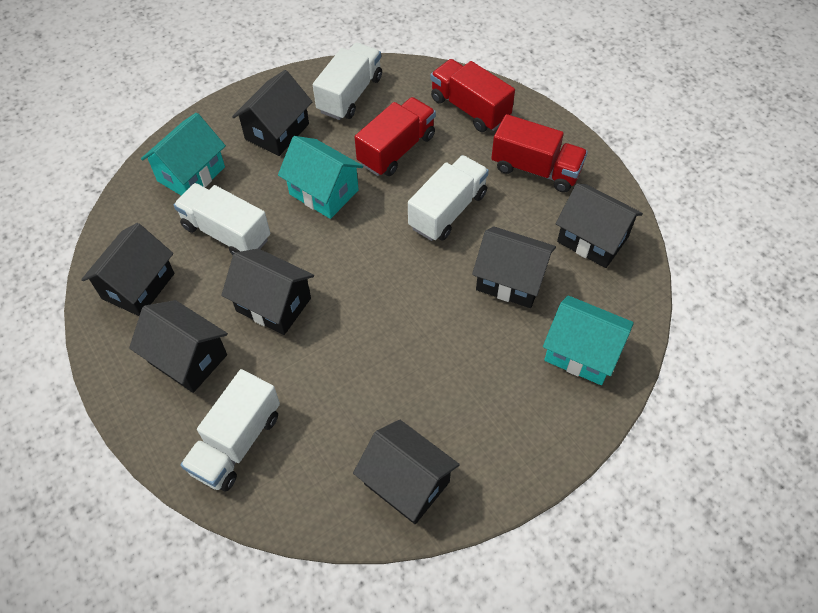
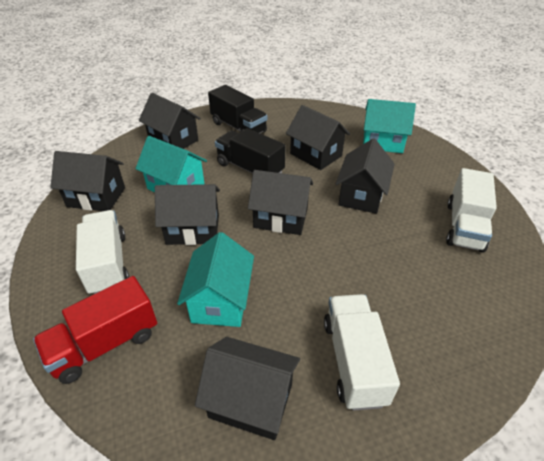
black truck: 0 -> 2
red truck: 3 -> 1
white truck: 4 -> 3

